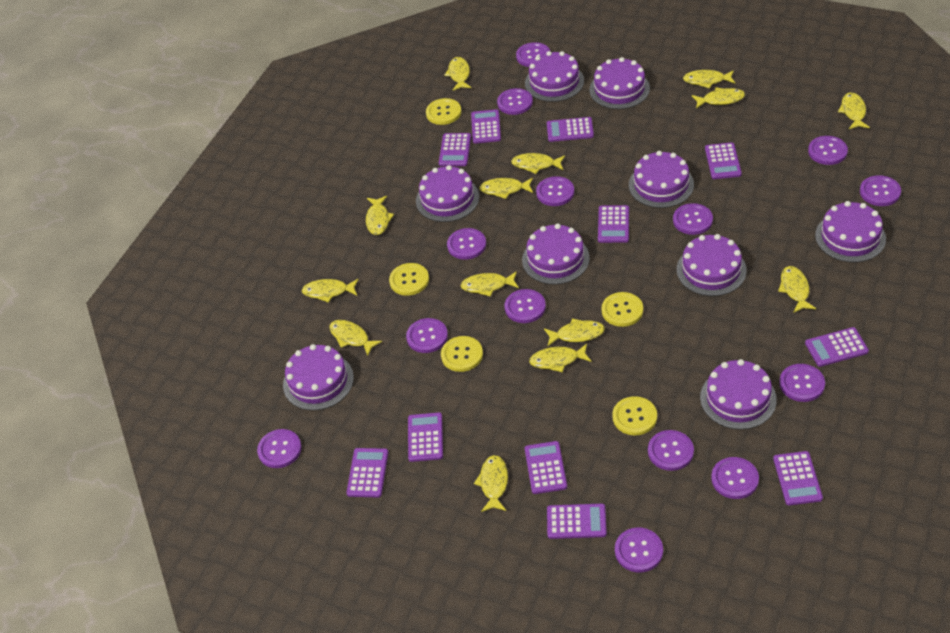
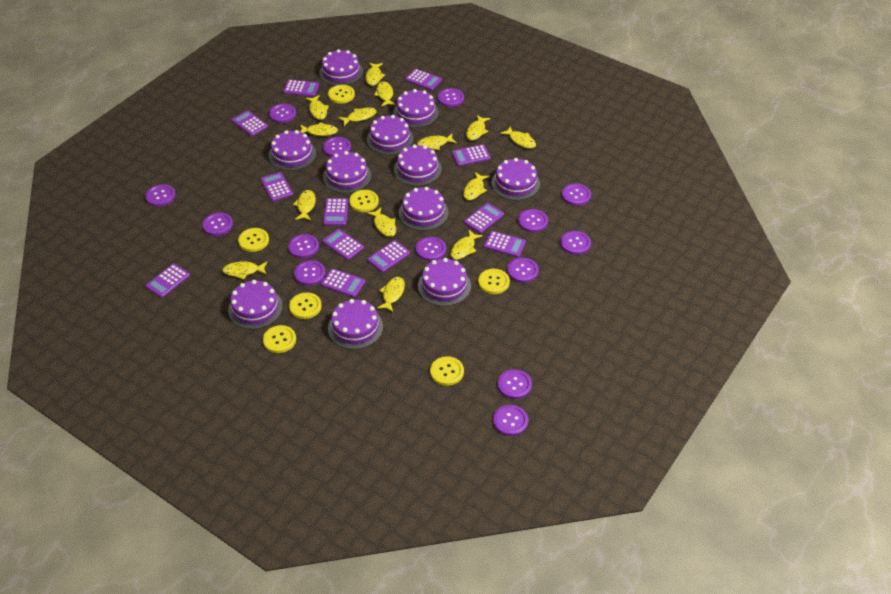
purple cake: 9 -> 11
purple calculator: 11 -> 12
yellow button: 5 -> 7

